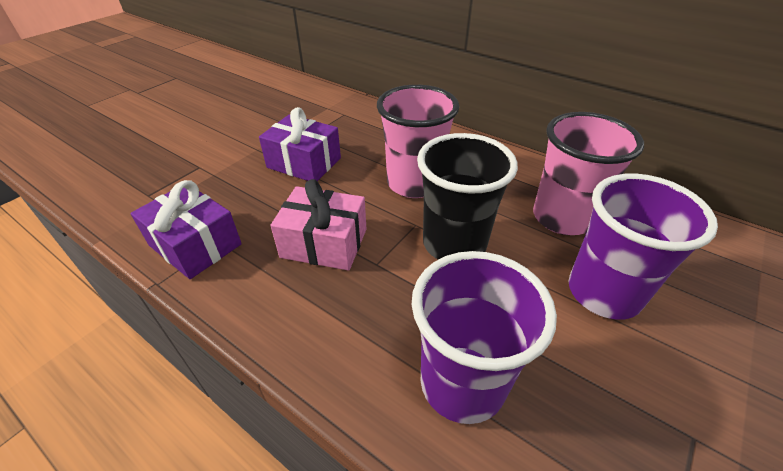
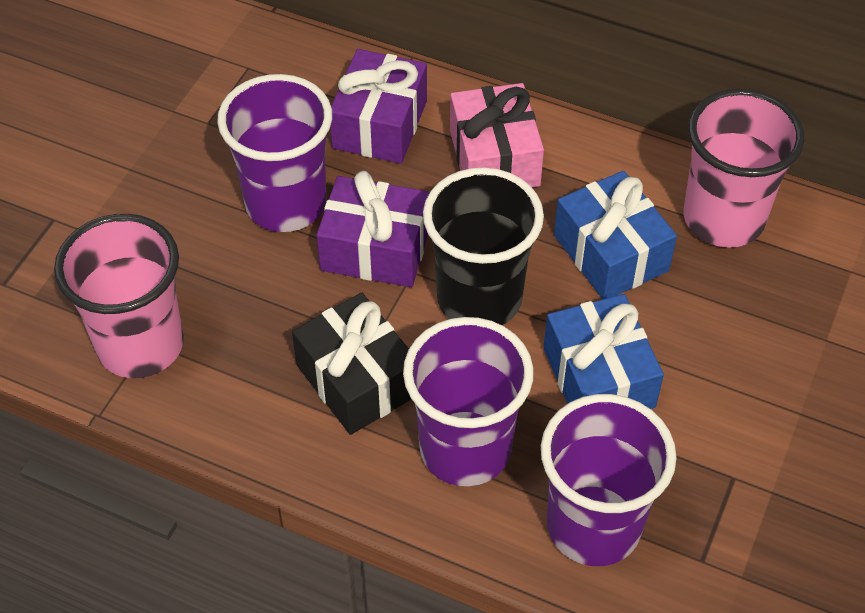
black gift: 0 -> 1
blue gift: 0 -> 2
purple cup: 2 -> 3

